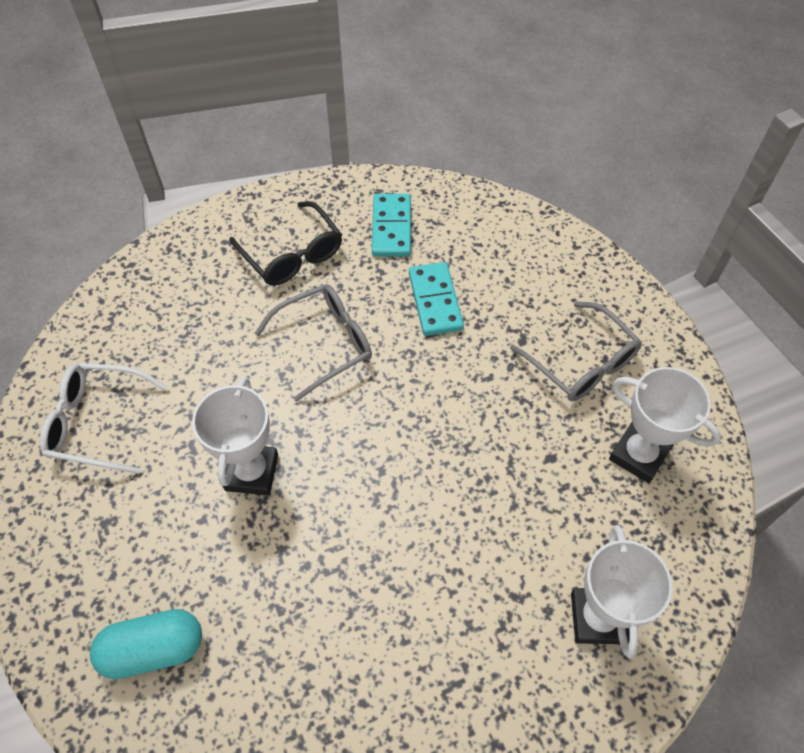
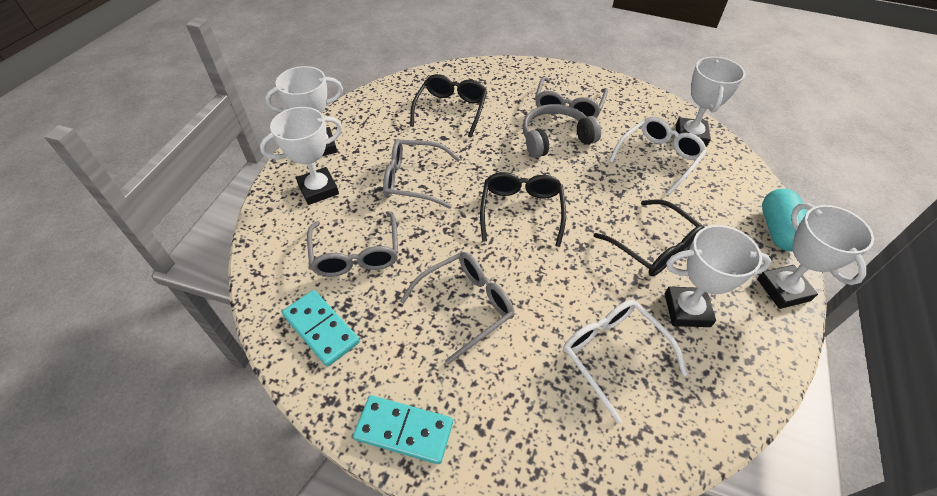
black glasses: 1 -> 3
grey glasses: 2 -> 4
grey headphones: 0 -> 1
white glasses: 1 -> 2
white trophy: 3 -> 5

